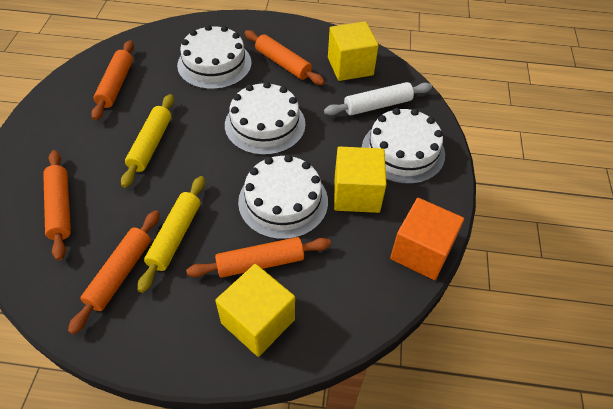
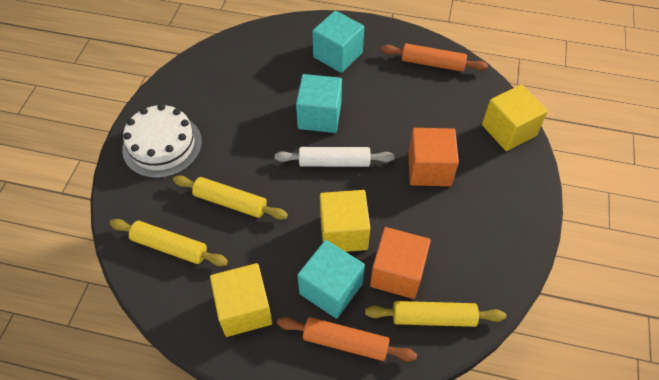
orange cube: 1 -> 2
orange rolling pin: 5 -> 2
turquoise cube: 0 -> 3
white cake: 4 -> 1
yellow rolling pin: 2 -> 3

